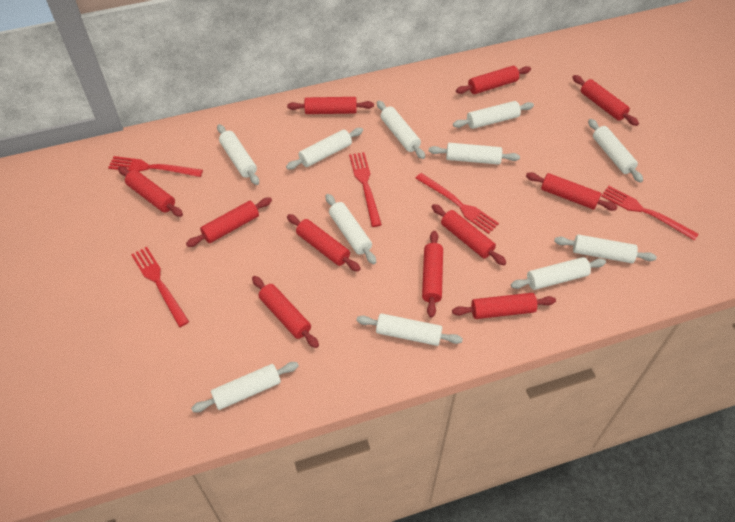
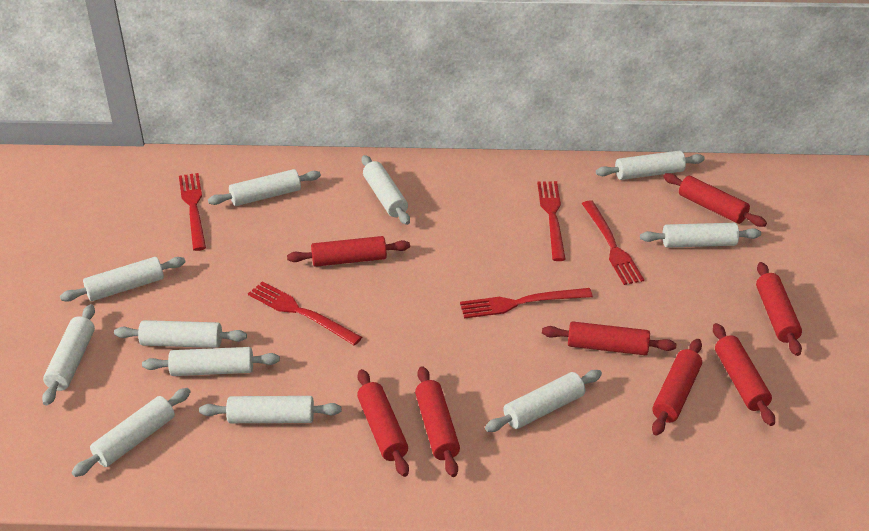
red rolling pin: 11 -> 8

